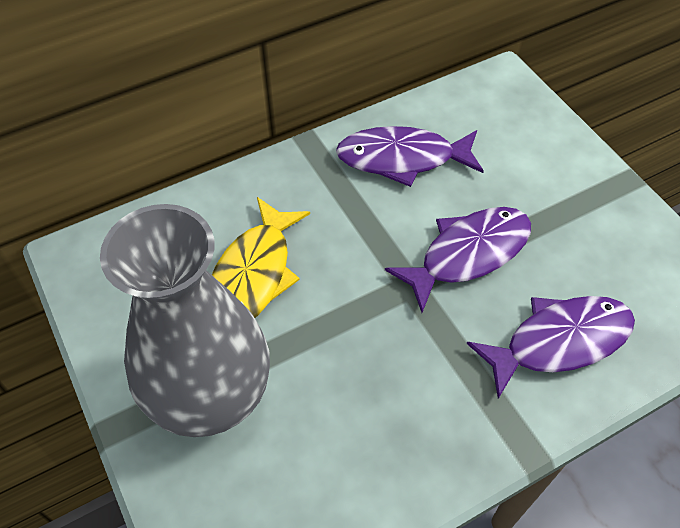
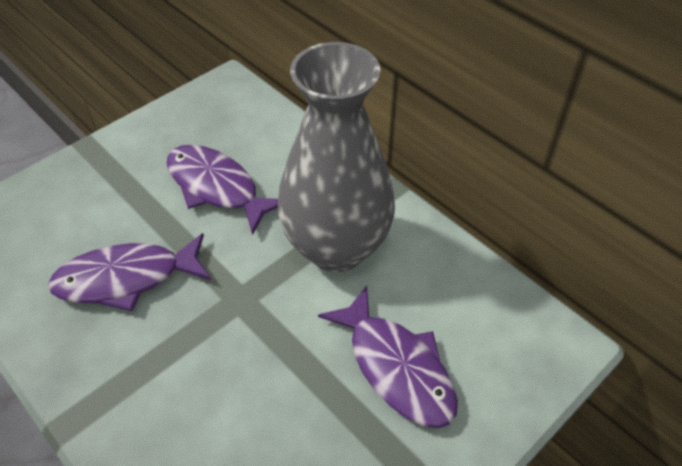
yellow fish: 1 -> 0

